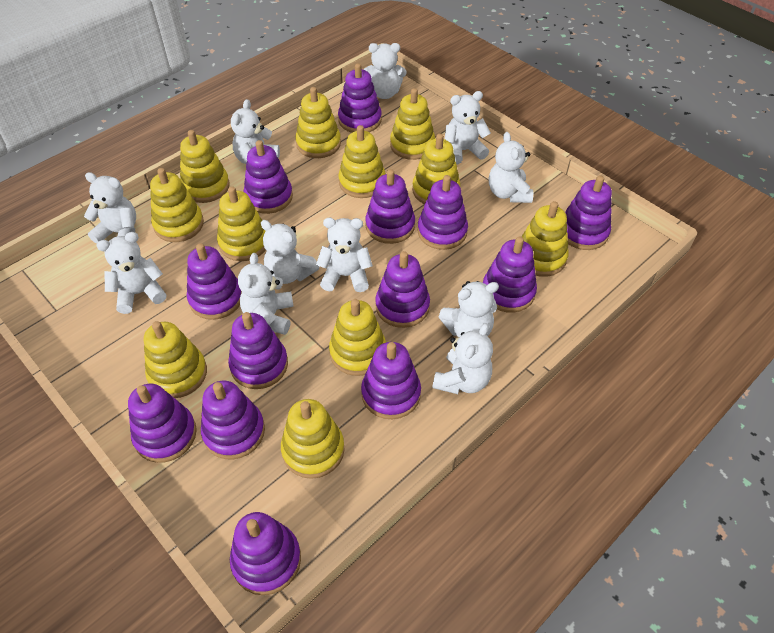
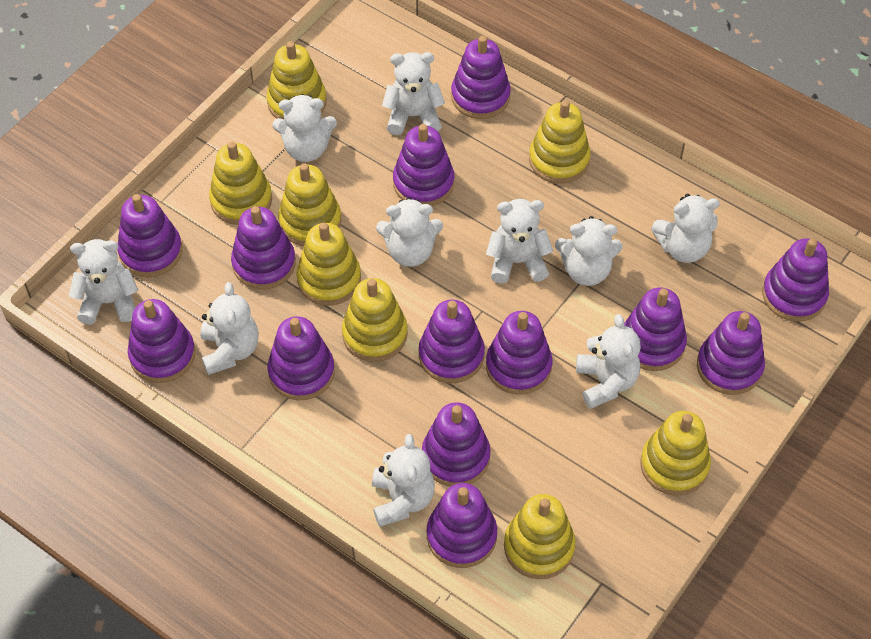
white teddy bear: 11 -> 10
yellow stacking toy: 11 -> 8

